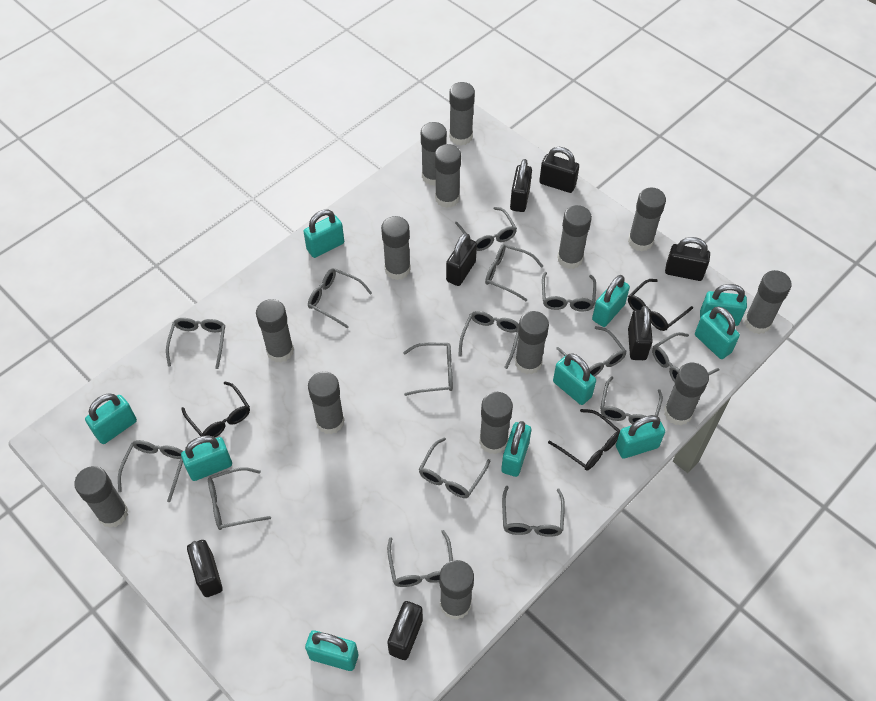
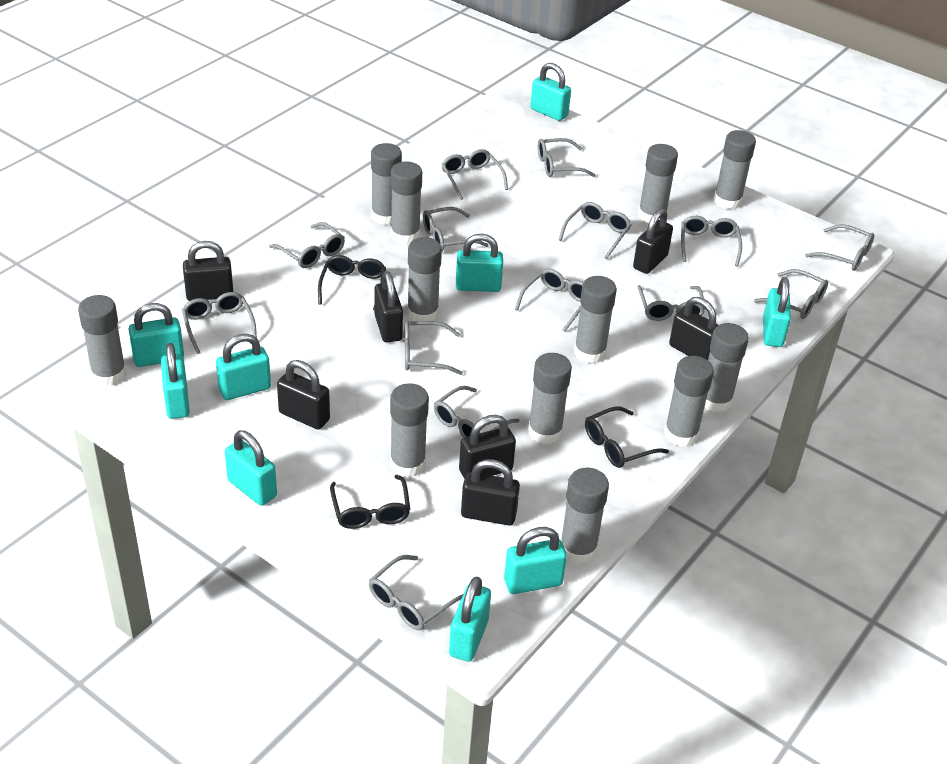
grey glasses: 15 -> 14
grey glue stick: 14 -> 12
turquoise padlock: 10 -> 9

